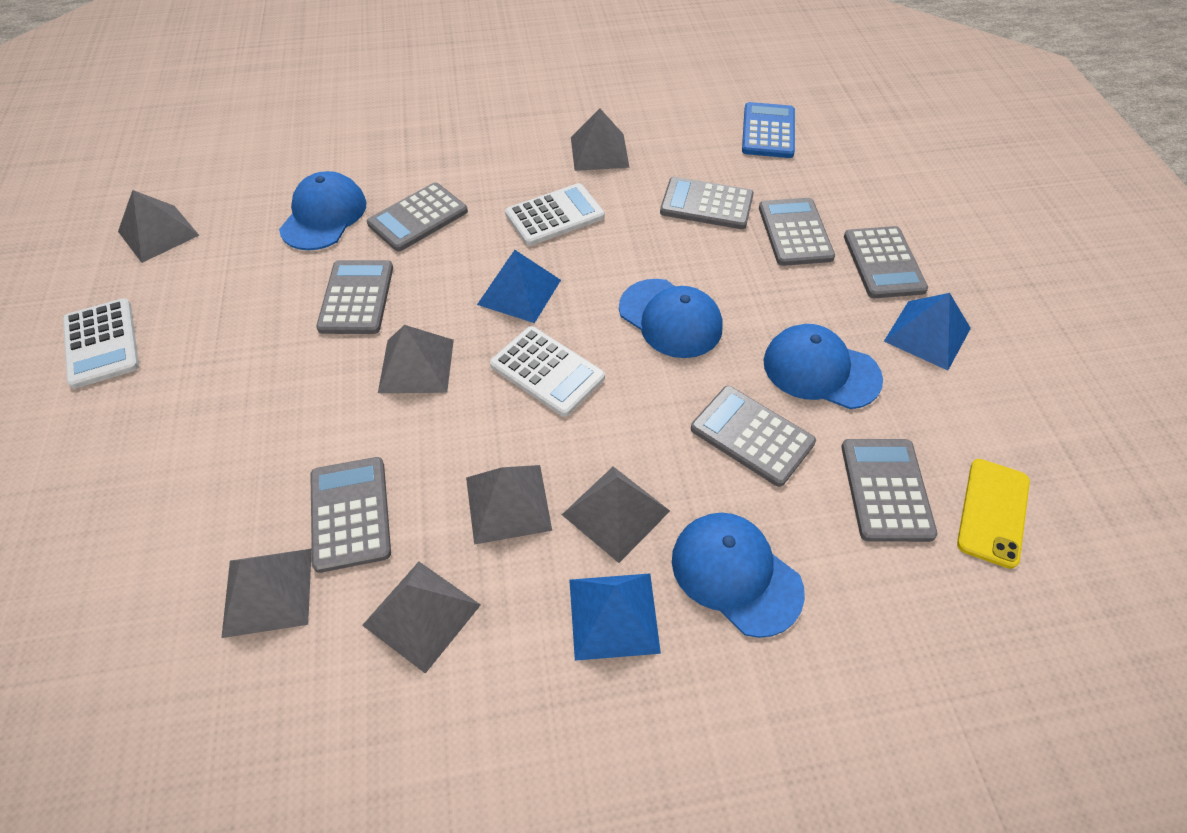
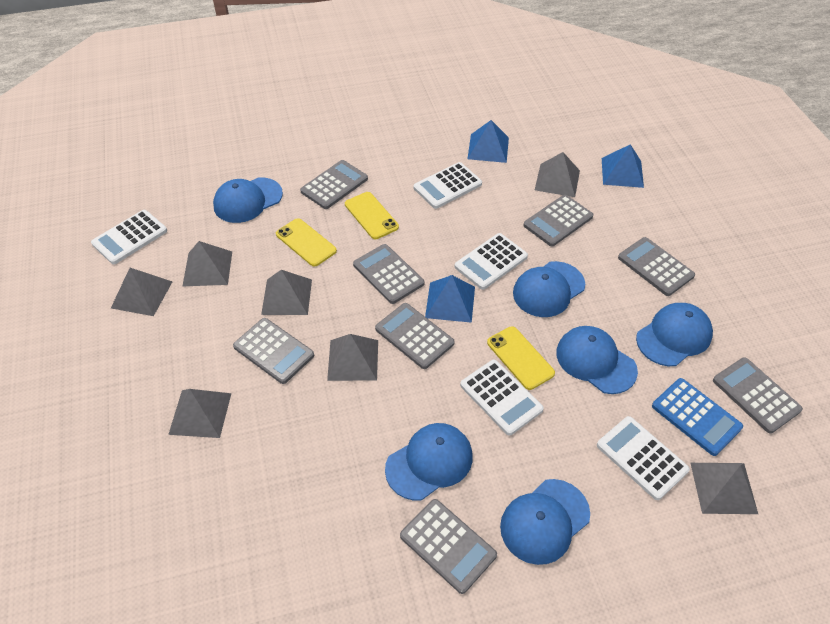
blue cap: 4 -> 6
white calculator: 3 -> 5
yellow phone: 1 -> 3

